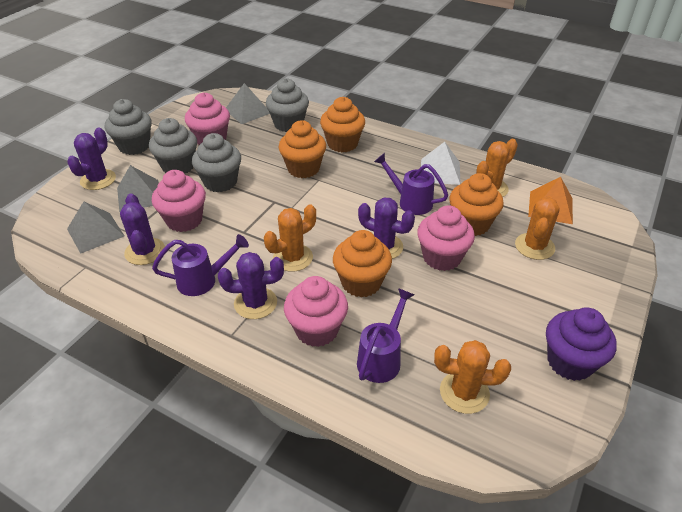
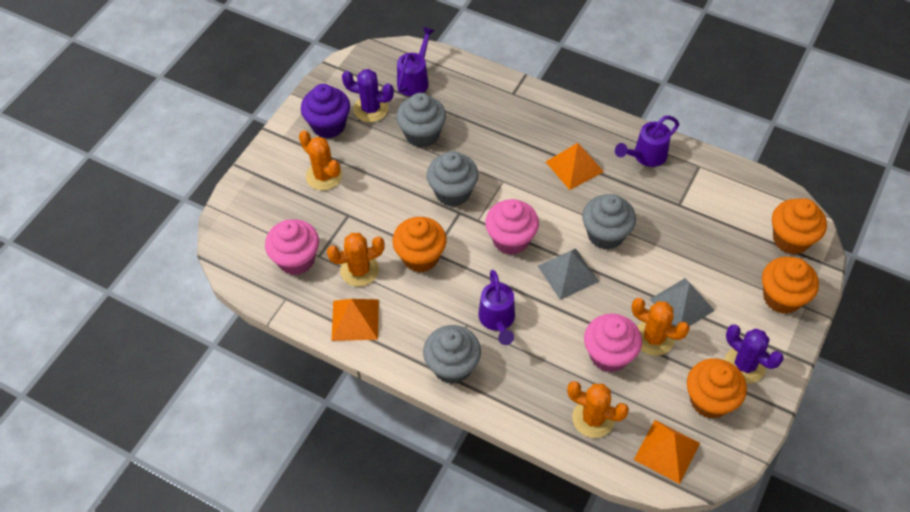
grey pyramid: 3 -> 2
orange pyramid: 1 -> 3
pink cupcake: 4 -> 3
purple cactus: 4 -> 2
white pyramid: 1 -> 0

